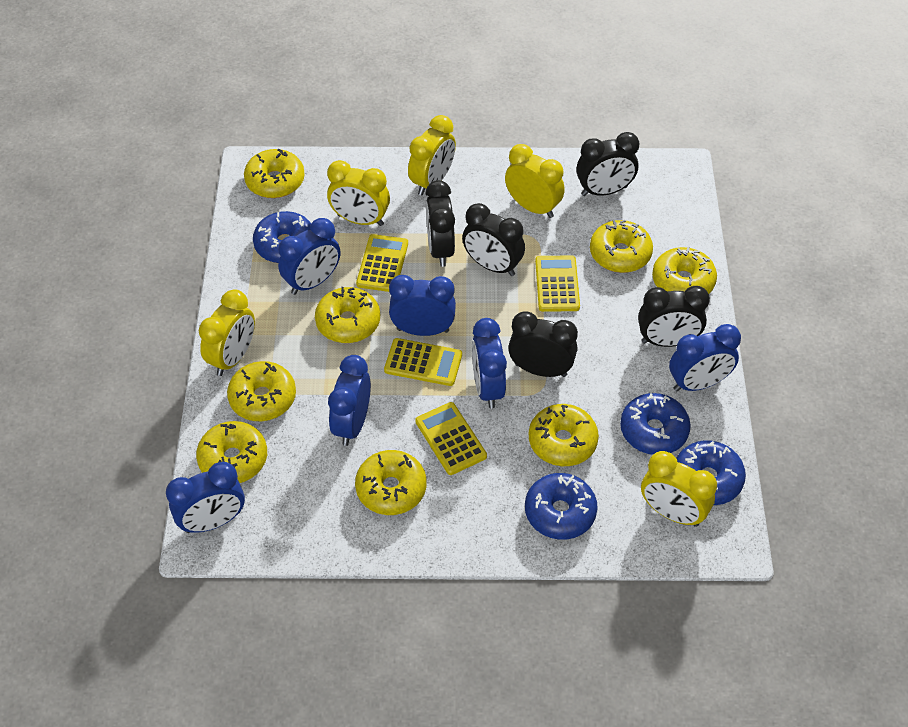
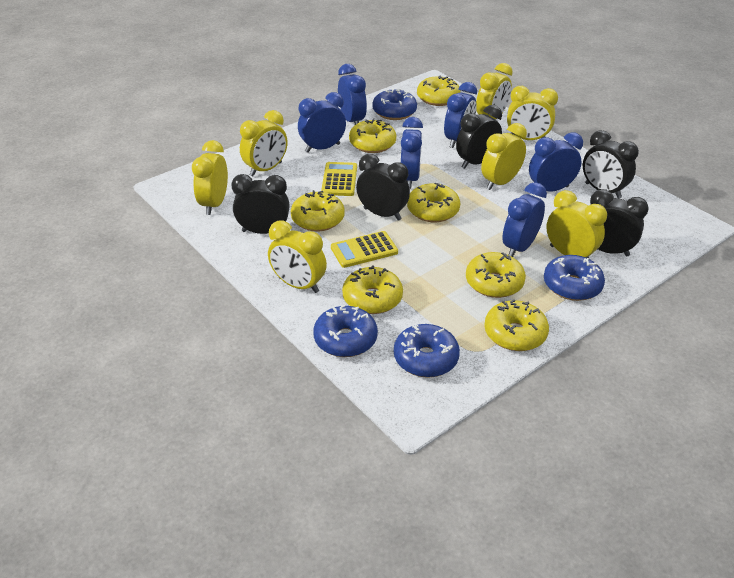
yellow calculator: 4 -> 2
yellow clock: 5 -> 7
yellow donut: 8 -> 7

